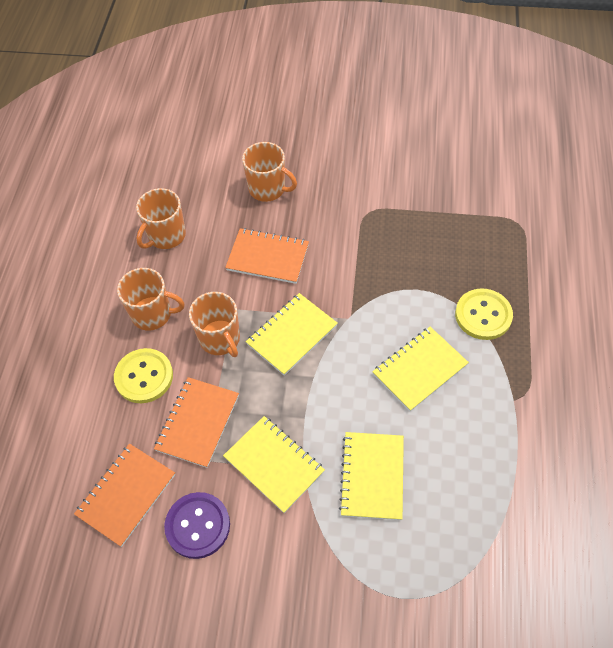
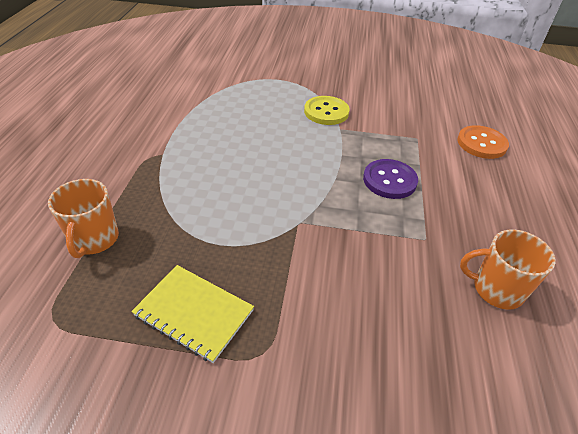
orange button: 0 -> 1
orange mug: 4 -> 2
orange notebook: 3 -> 0
yellow button: 2 -> 1
yellow notebook: 4 -> 1

